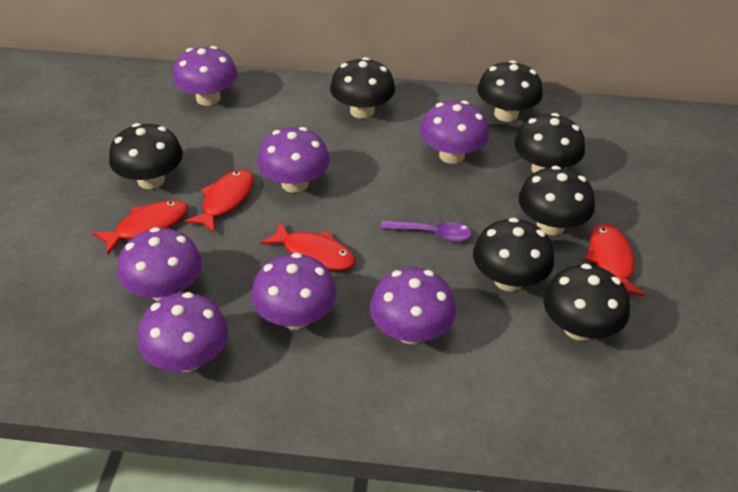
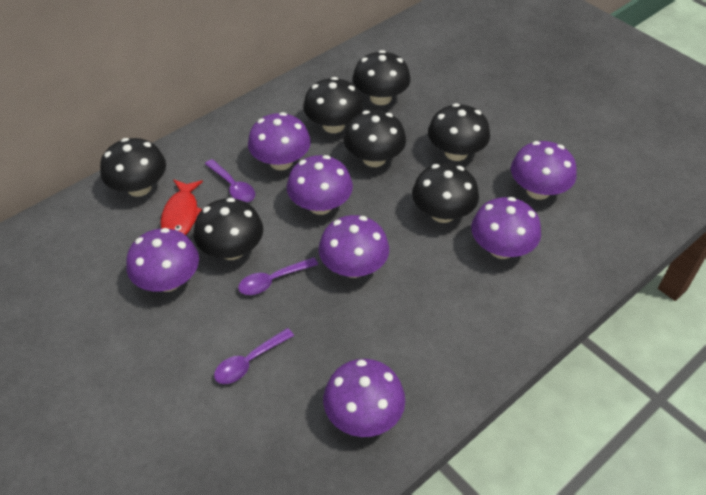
purple spoon: 1 -> 3
red fish: 4 -> 1

